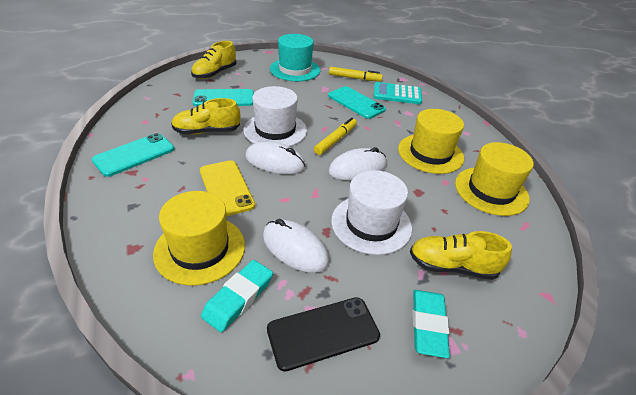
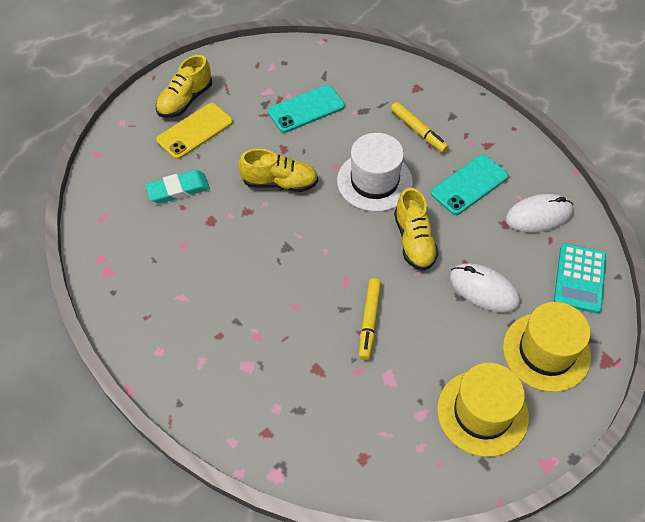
black phone: 1 -> 0
turquoise eraser: 2 -> 1
turquoise hat: 1 -> 0
turquoise phone: 3 -> 2
white hat: 2 -> 1
white mouse: 3 -> 2
yellow hat: 3 -> 2

